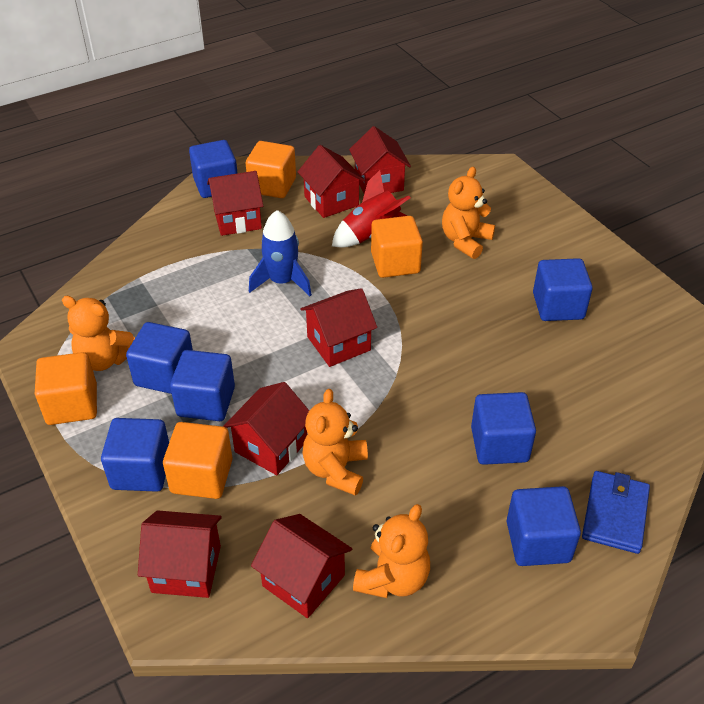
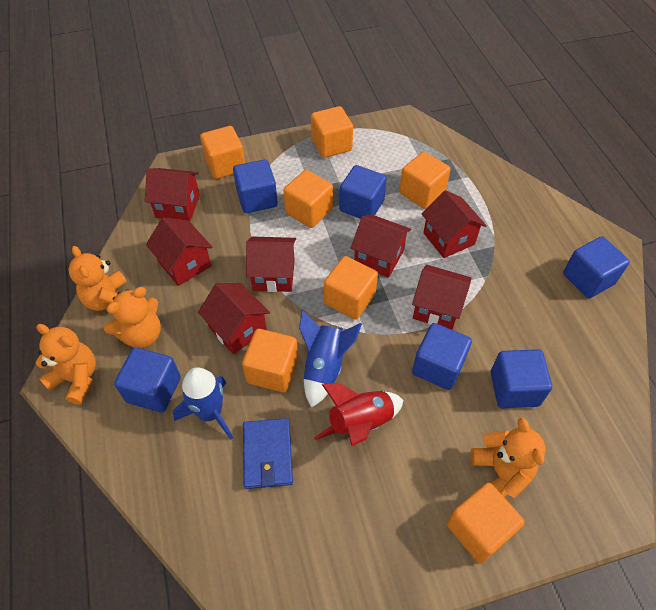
blue cube: 7 -> 6
blue rocket: 1 -> 2
orange cube: 4 -> 7

